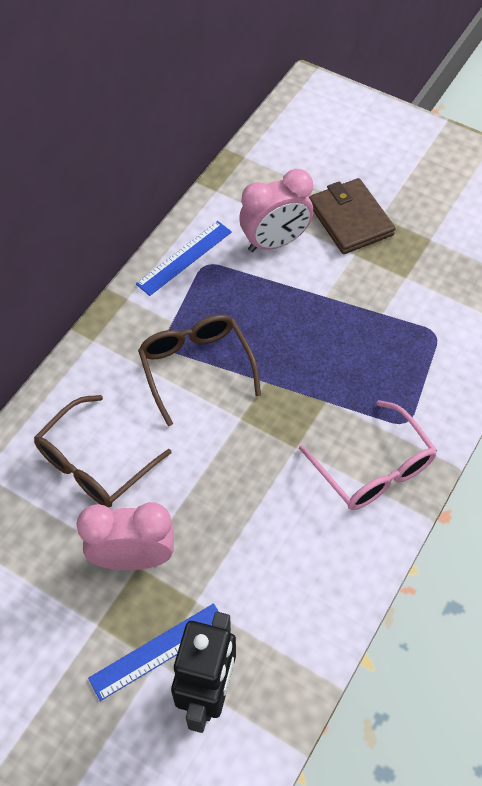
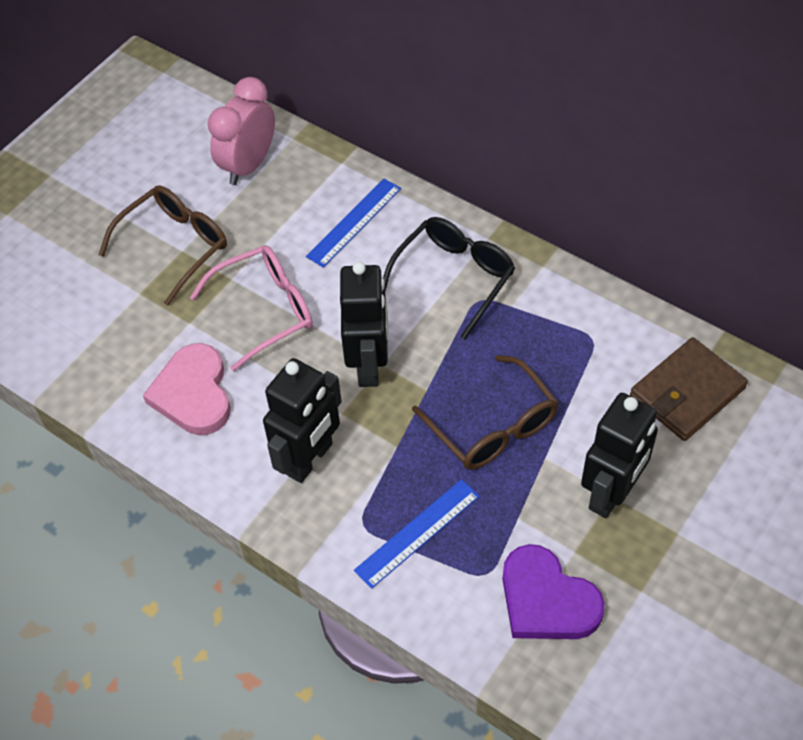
black glasses: 0 -> 1
black robot: 1 -> 3
pink clock: 2 -> 1
pink heart: 0 -> 1
purple heart: 0 -> 1

